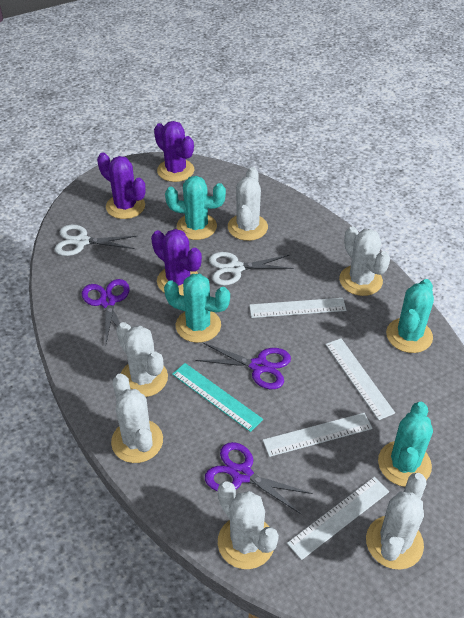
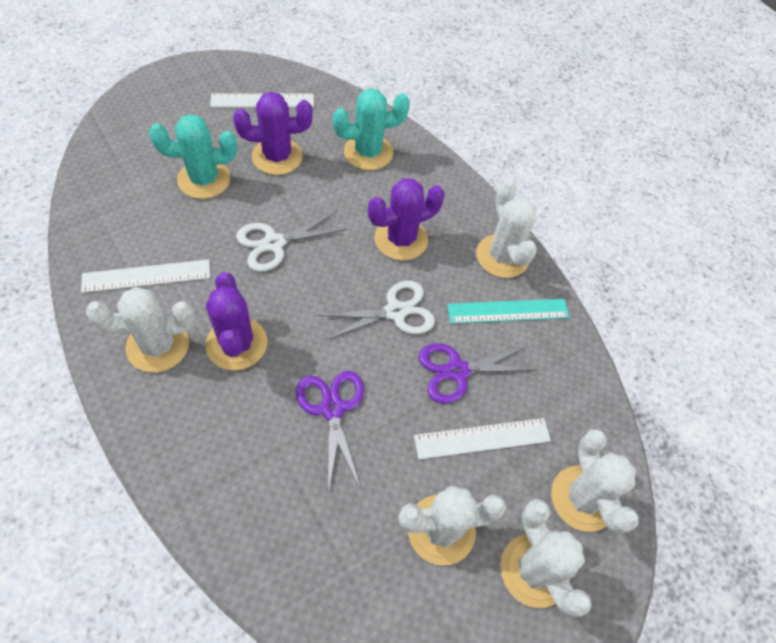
purple scissors: 3 -> 2
turquoise cactus: 4 -> 2
white cactus: 6 -> 5
white ruler: 4 -> 3

